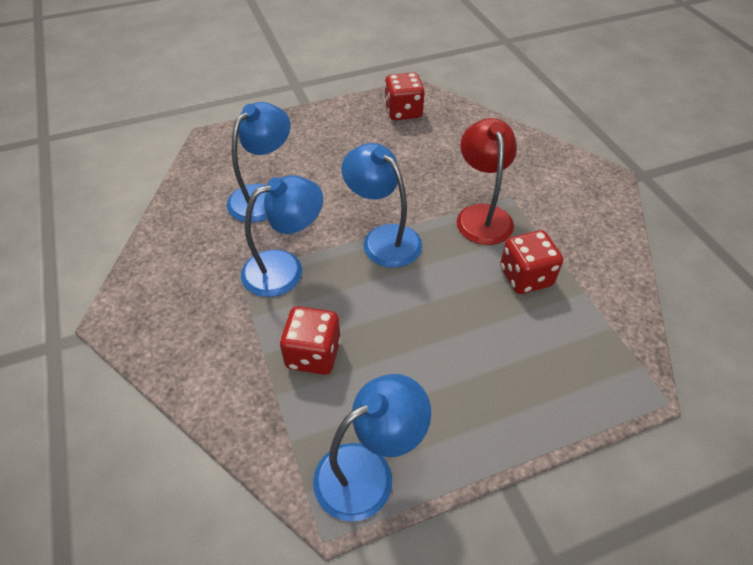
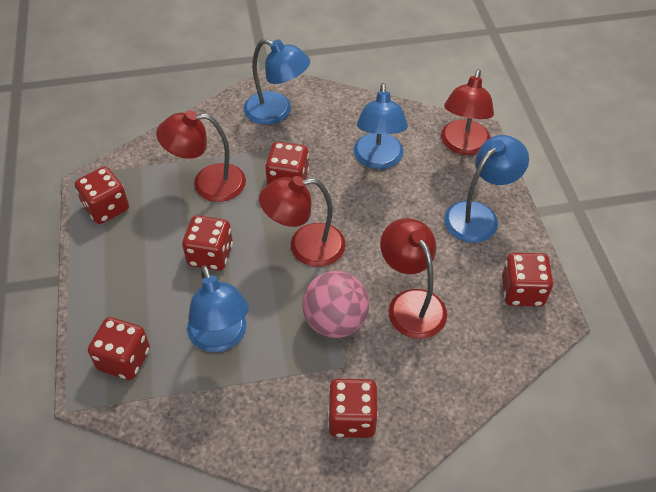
pink ball: 0 -> 1
red dice: 3 -> 6
red lamp: 1 -> 4

